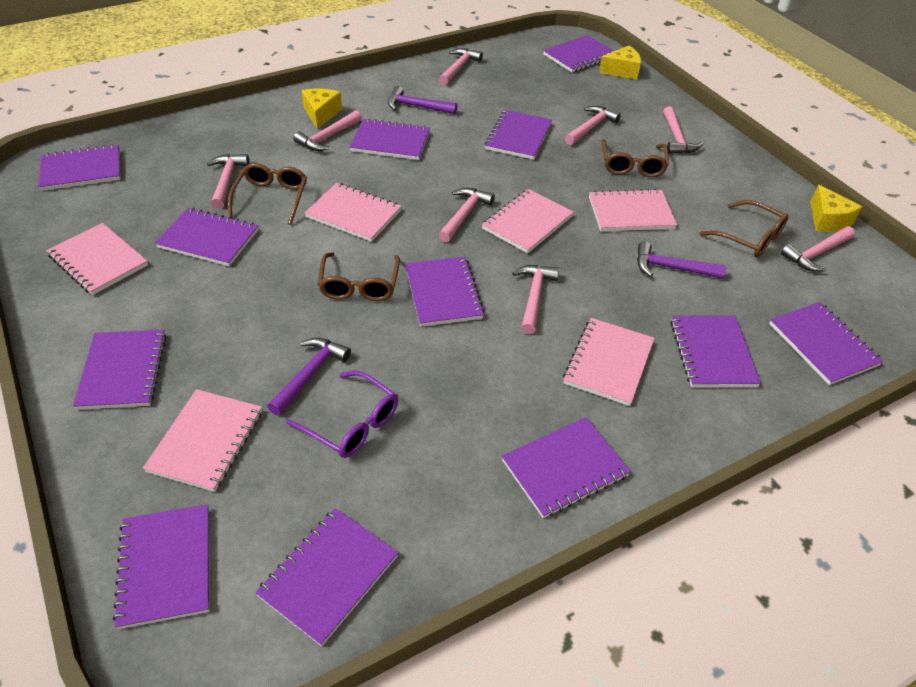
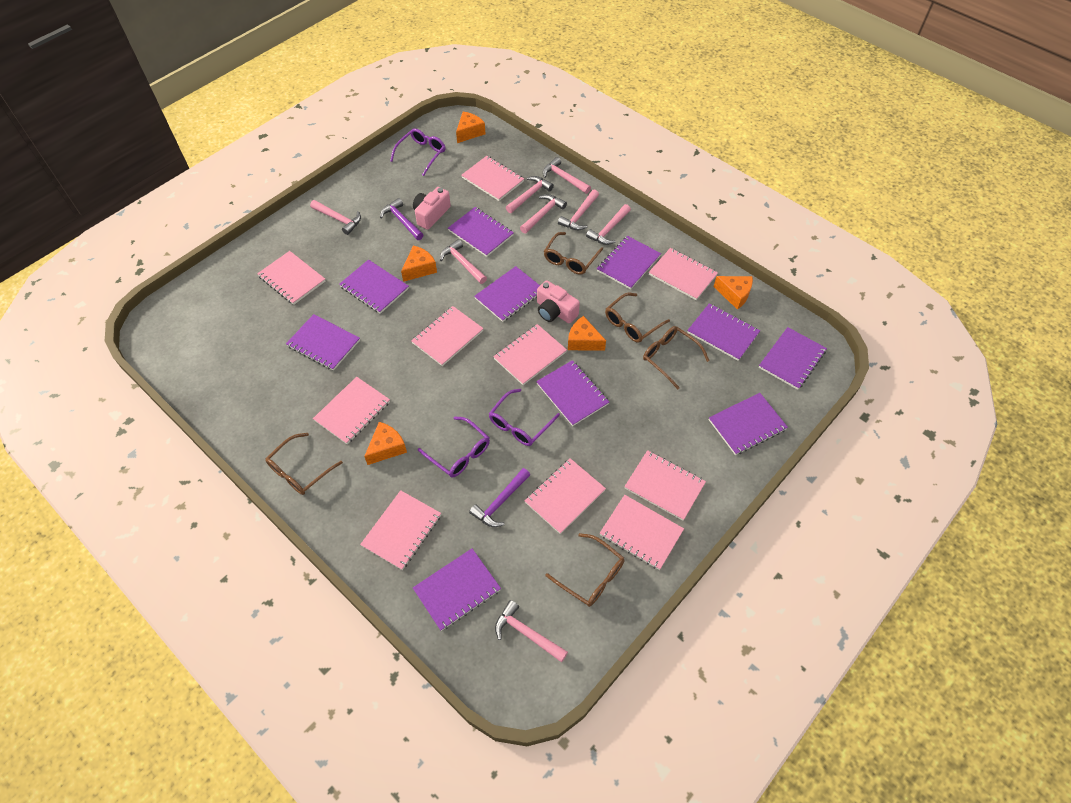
brown glasses: 4 -> 5
orange cheese: 0 -> 5
pink camera: 0 -> 2
pink notebook: 6 -> 10
purple glasses: 1 -> 3
purple hammer: 3 -> 2
purple notebook: 12 -> 10
yellow cheese: 3 -> 0

